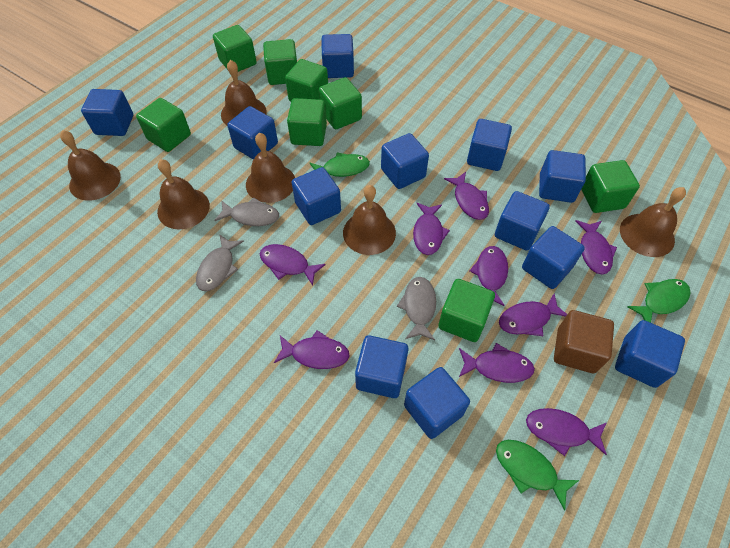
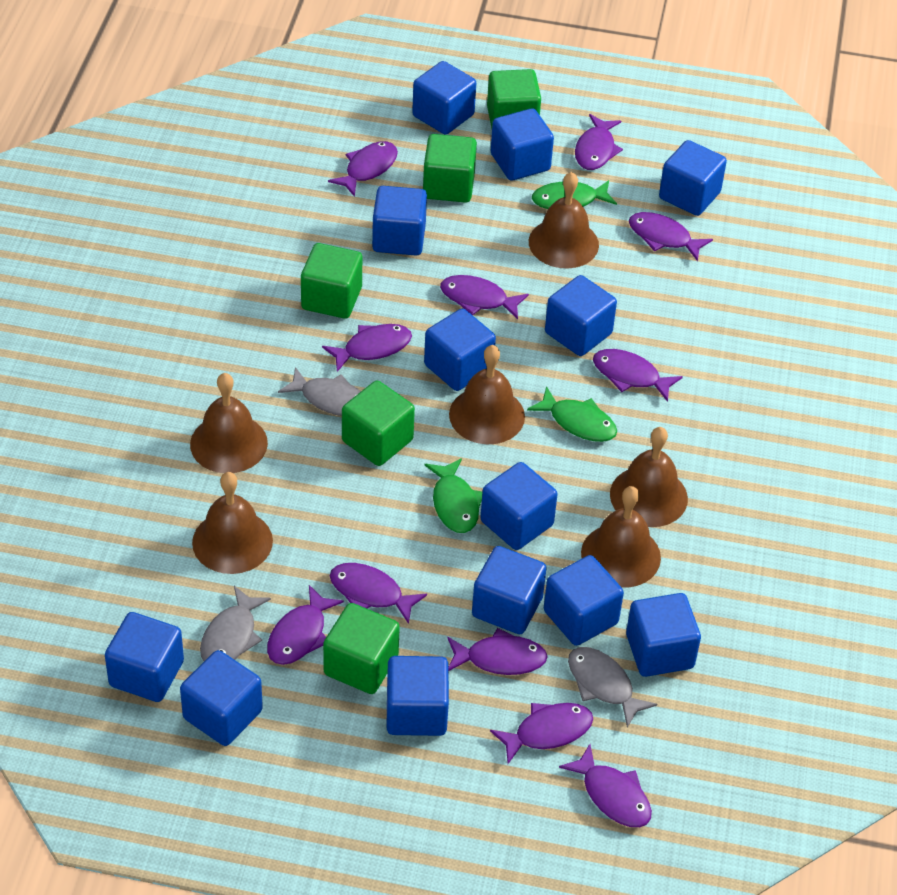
blue cube: 12 -> 13
brown cube: 1 -> 0
green cube: 8 -> 5
purple fish: 9 -> 11

